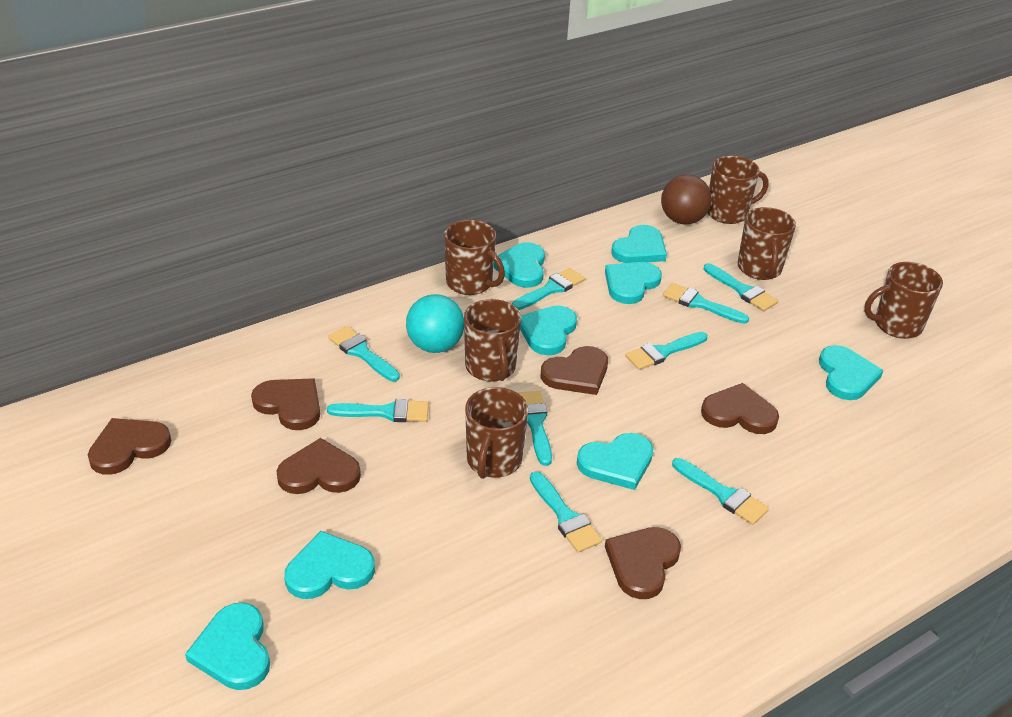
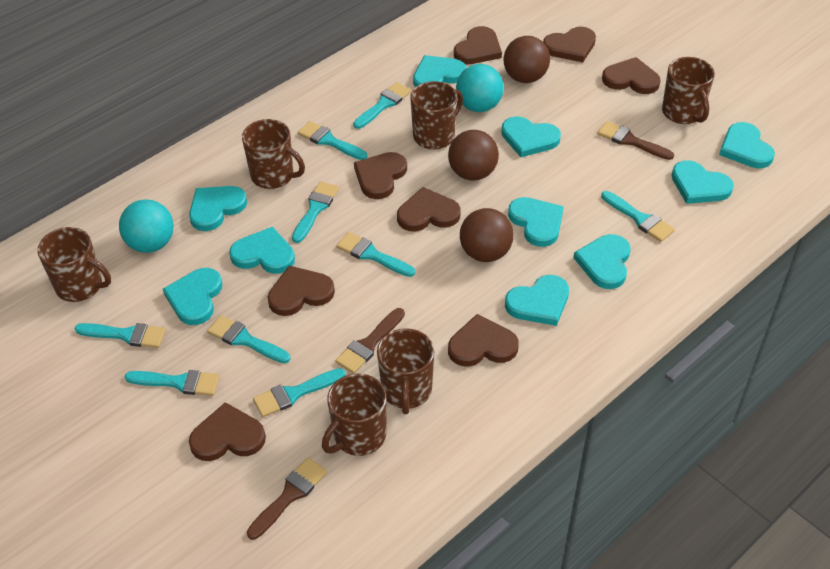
brown ball: 1 -> 3
brown brush: 0 -> 3
brown heart: 6 -> 8
turquoise ball: 1 -> 2
turquoise heart: 8 -> 10

